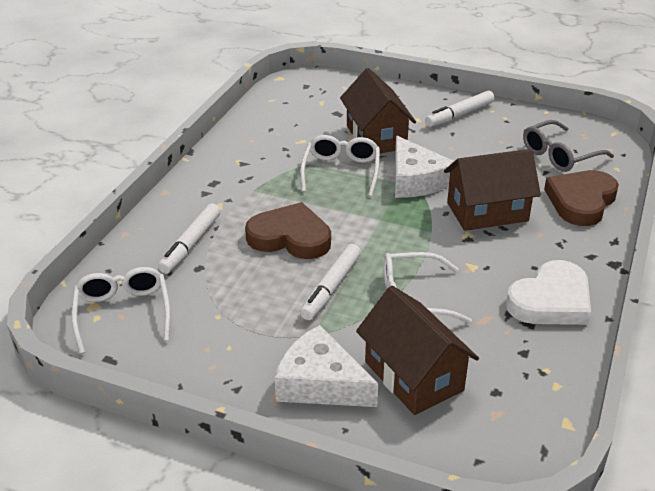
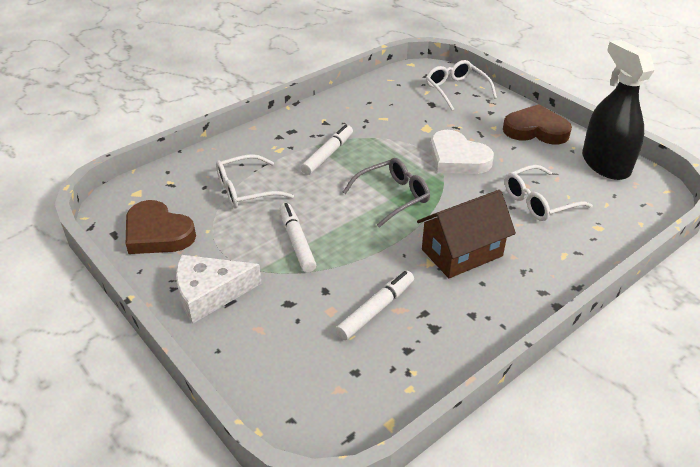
black spray bottle: 0 -> 1
brown house: 3 -> 1
white cheese: 2 -> 1

